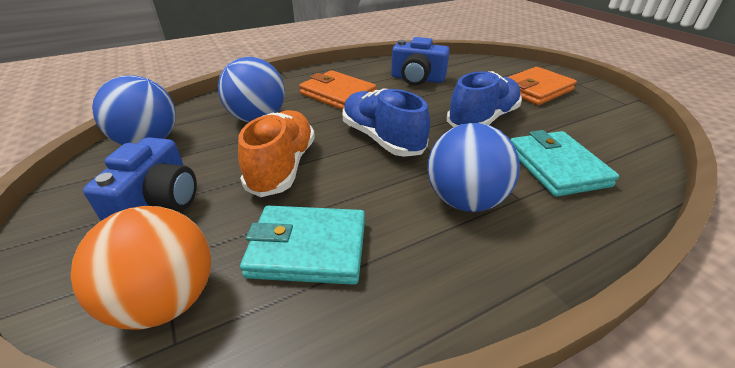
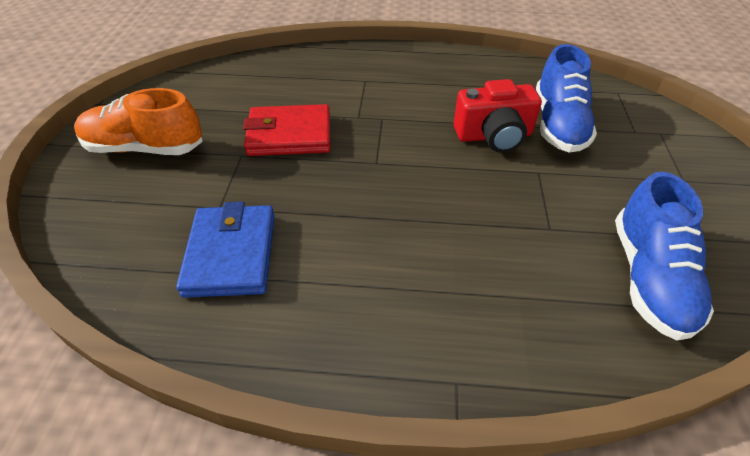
blue ball: 3 -> 0
blue camera: 2 -> 0
blue wallet: 0 -> 1
orange ball: 1 -> 0
orange wallet: 2 -> 0
red camera: 0 -> 1
red wallet: 0 -> 1
turquoise wallet: 2 -> 0

